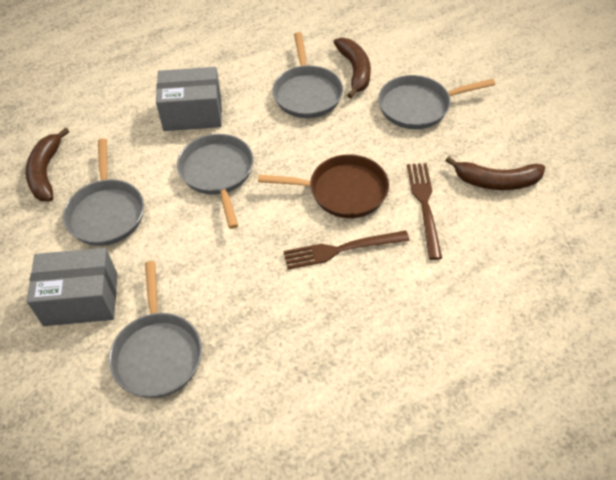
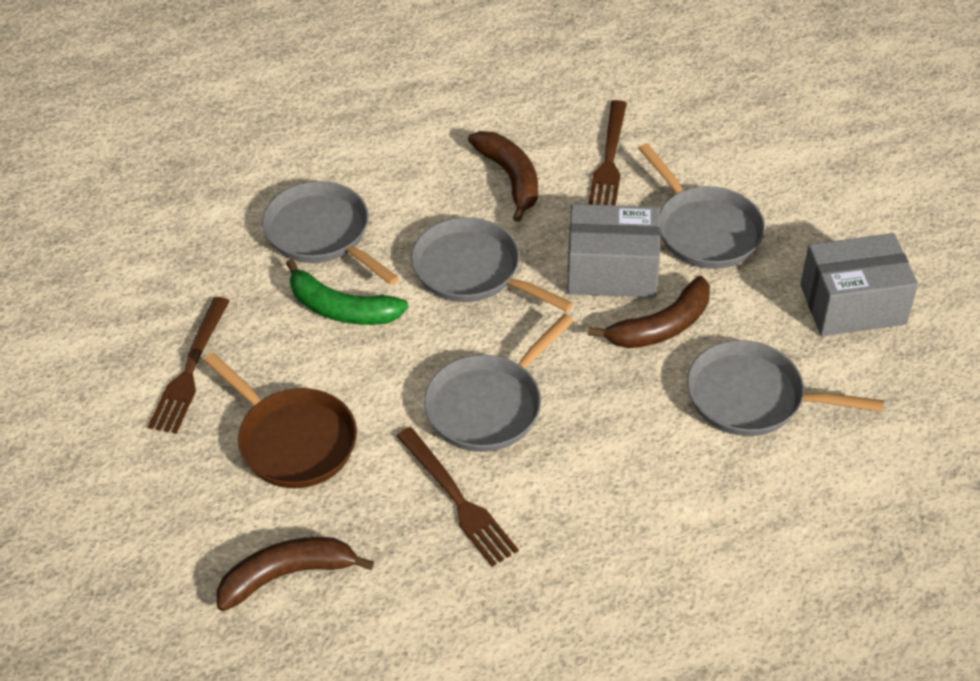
brown fork: 2 -> 3
green banana: 0 -> 1

